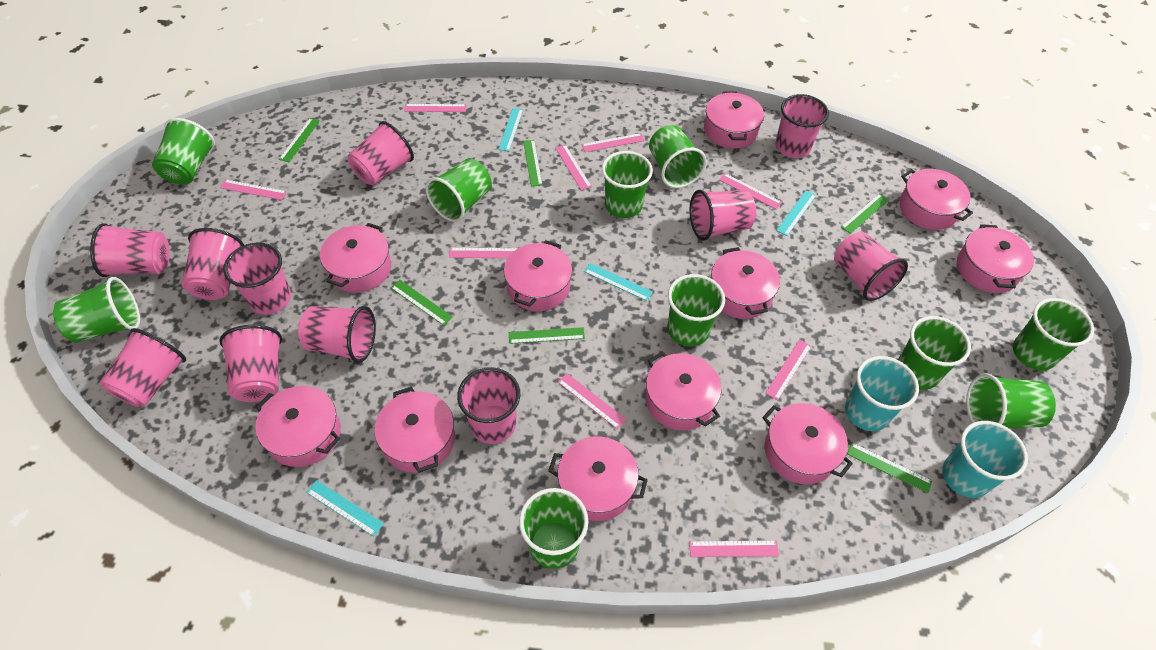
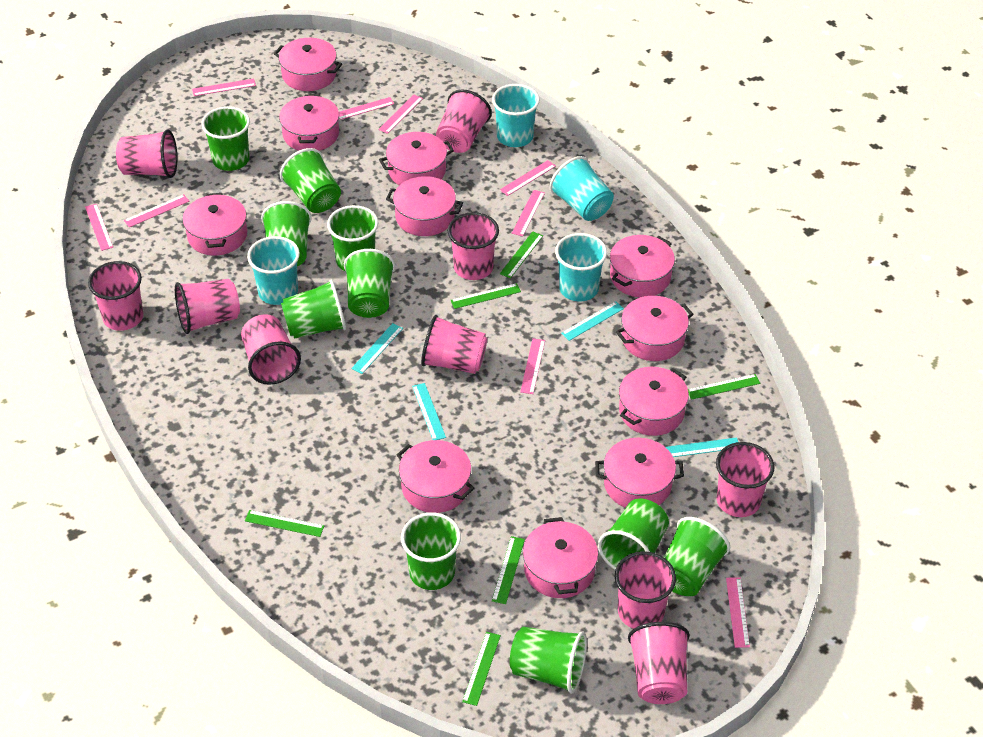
pink cup: 11 -> 10
turquoise cup: 2 -> 4

